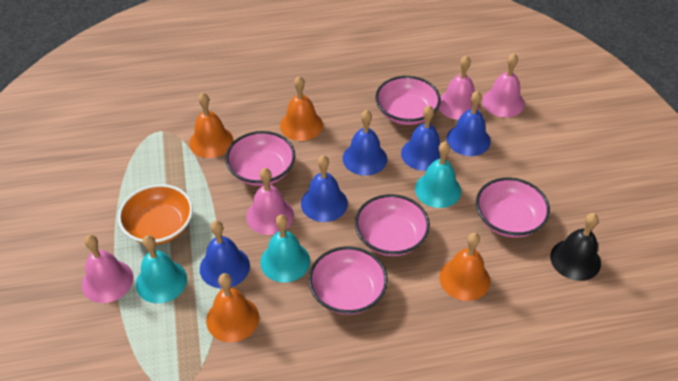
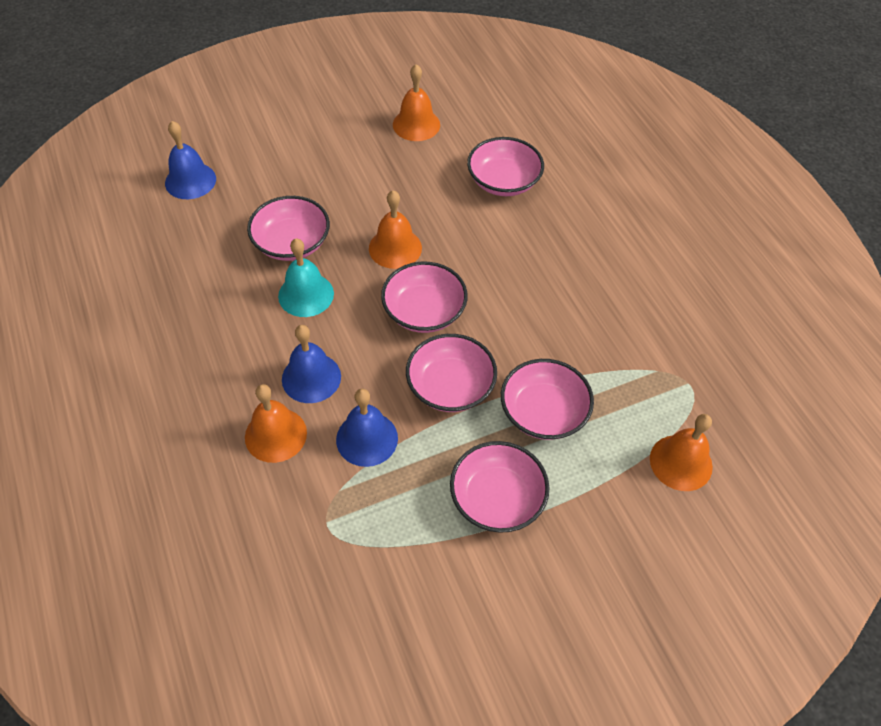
black bell: 1 -> 0
blue bell: 5 -> 3
orange bowl: 1 -> 0
pink bell: 4 -> 0
pink bowl: 5 -> 6
turquoise bell: 3 -> 1

